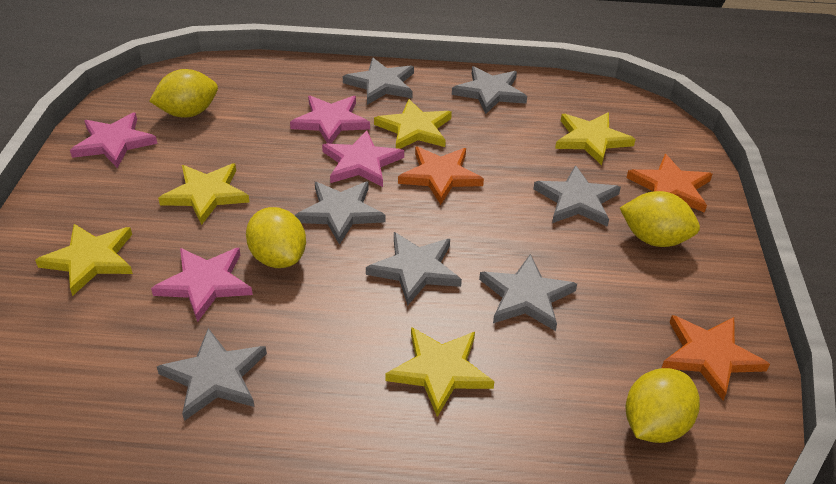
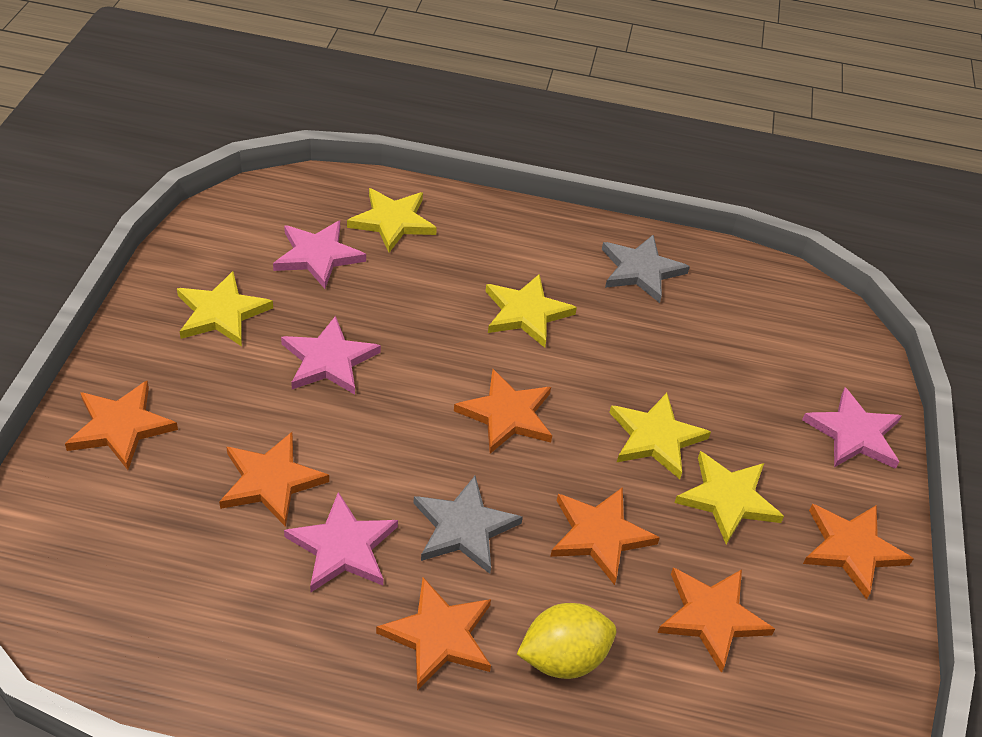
grey star: 7 -> 2
orange star: 3 -> 7
yellow lemon: 4 -> 1

